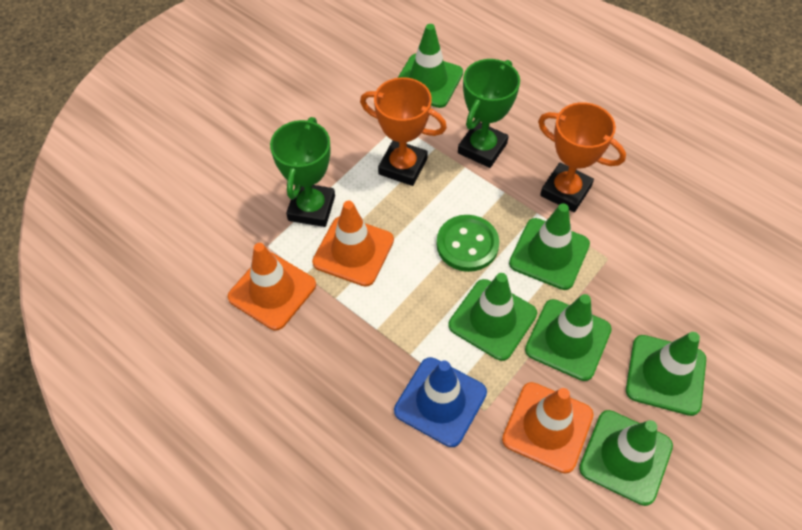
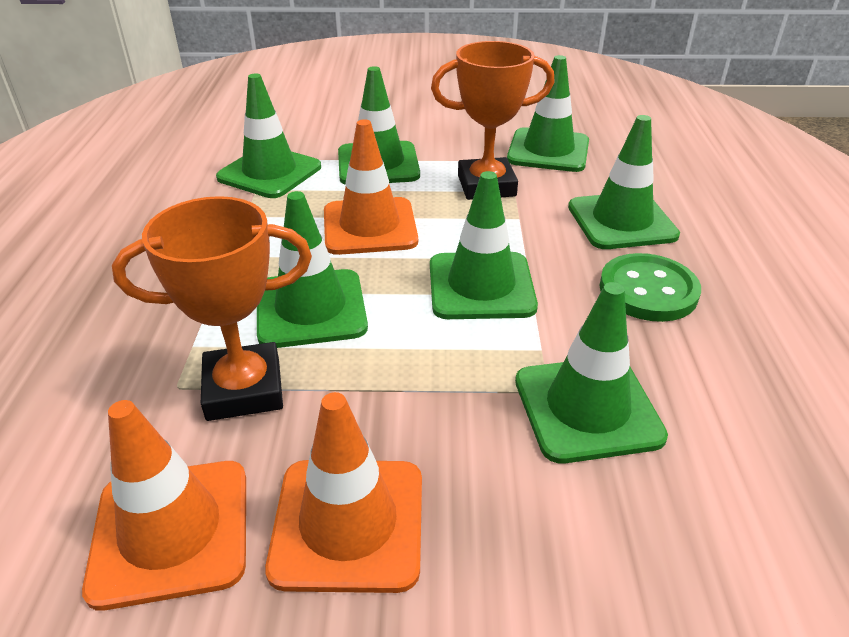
blue traffic cone: 1 -> 0
green traffic cone: 6 -> 7
green trophy: 2 -> 0

